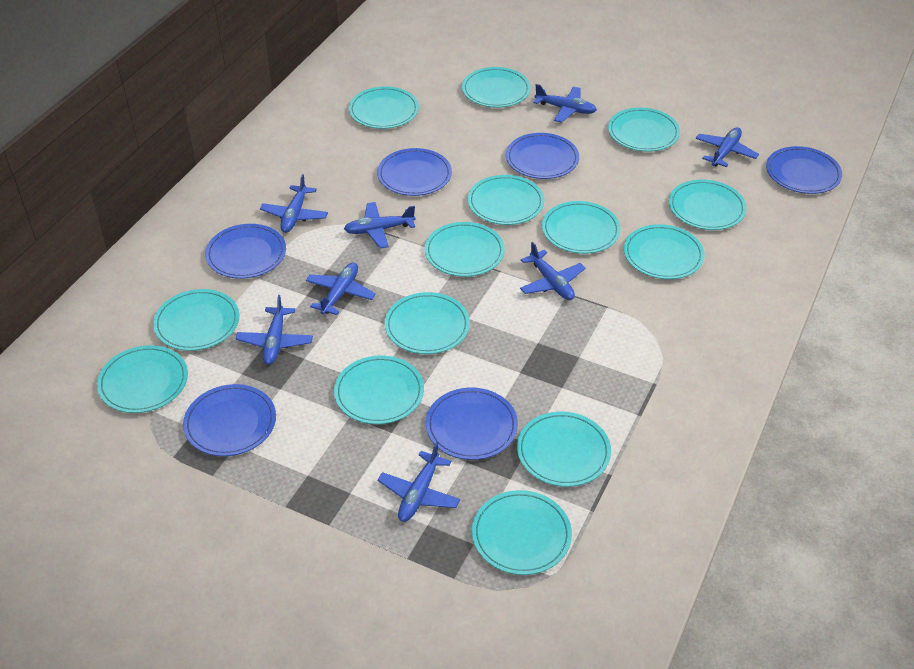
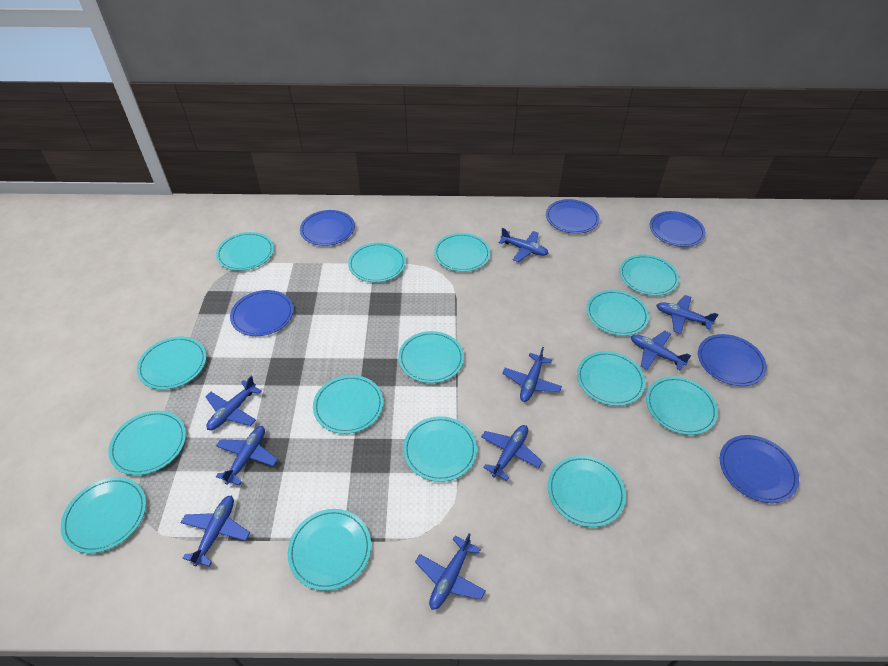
blue plane: 8 -> 9
turquoise plate: 14 -> 15

